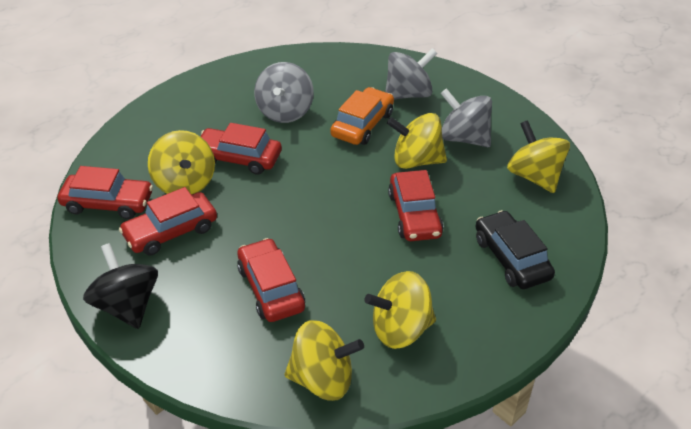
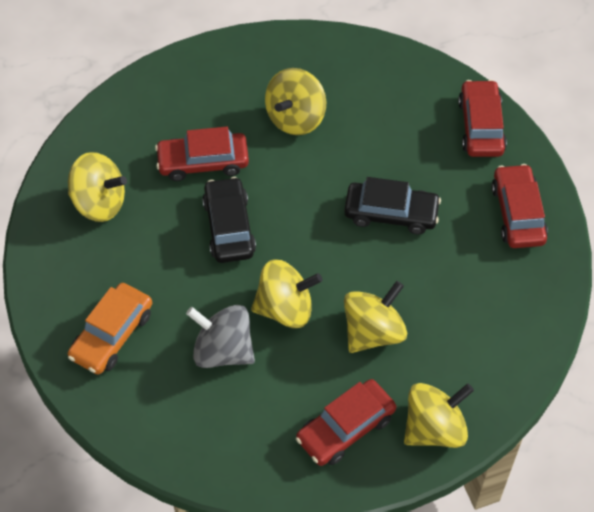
black car: 1 -> 2
black spinning top: 1 -> 0
grey spinning top: 3 -> 1
red car: 5 -> 4

